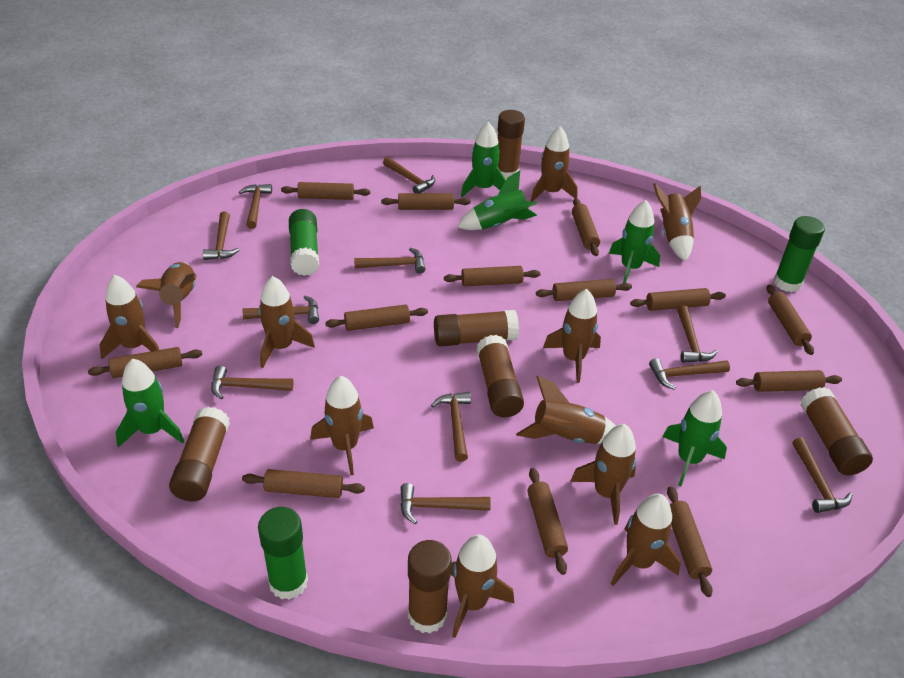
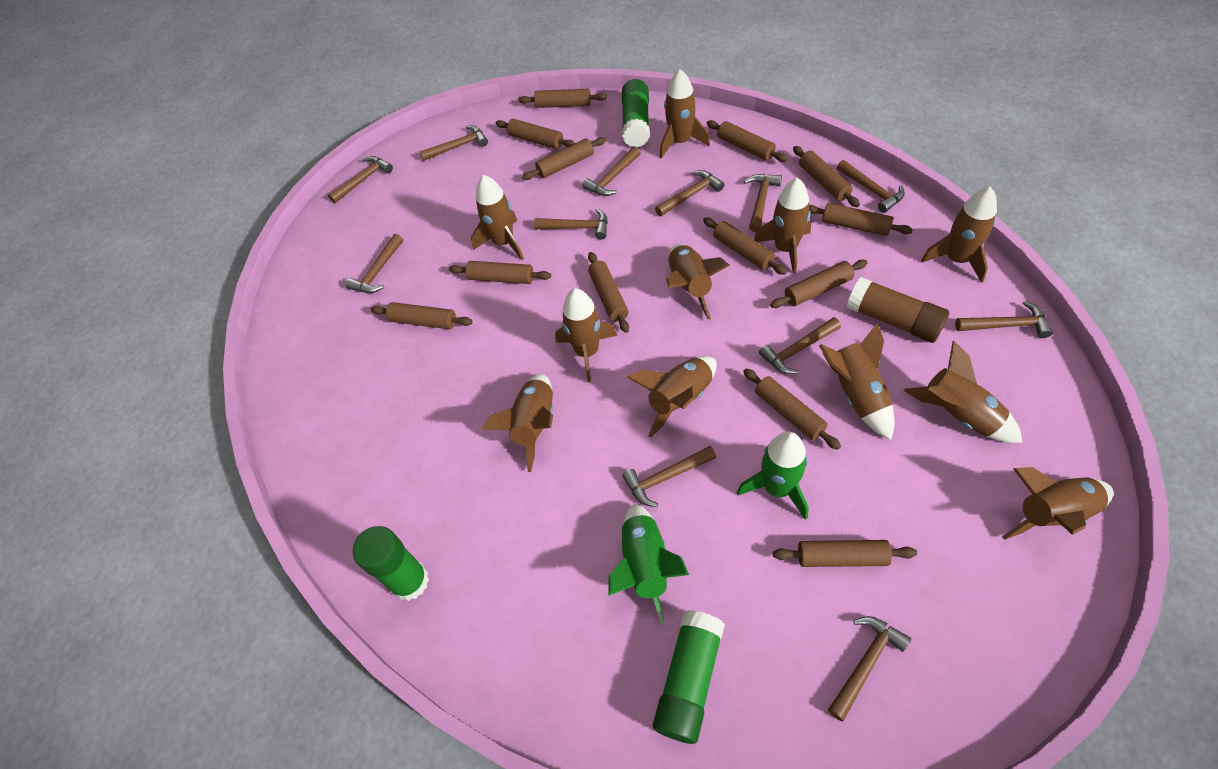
brown glue stick: 6 -> 1
brown hammer: 11 -> 12
green rocket: 5 -> 2

